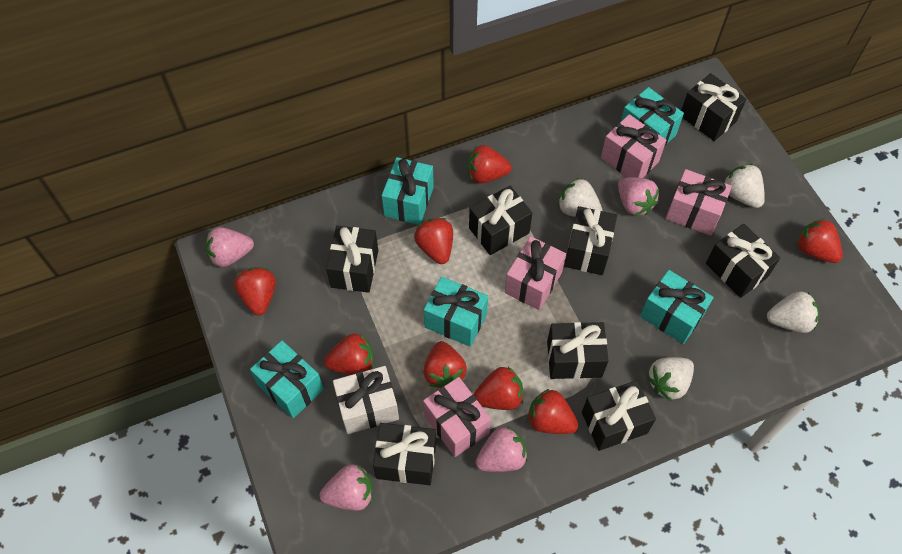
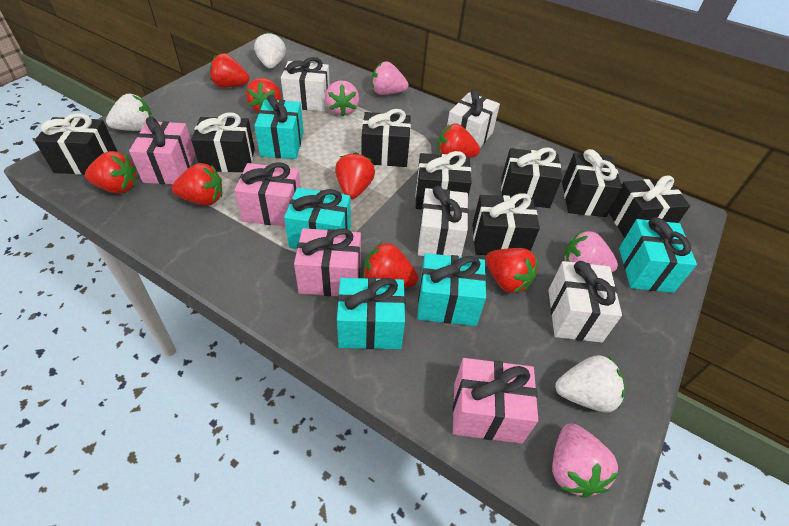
white gift: 1 -> 4
white strawberry: 4 -> 3

